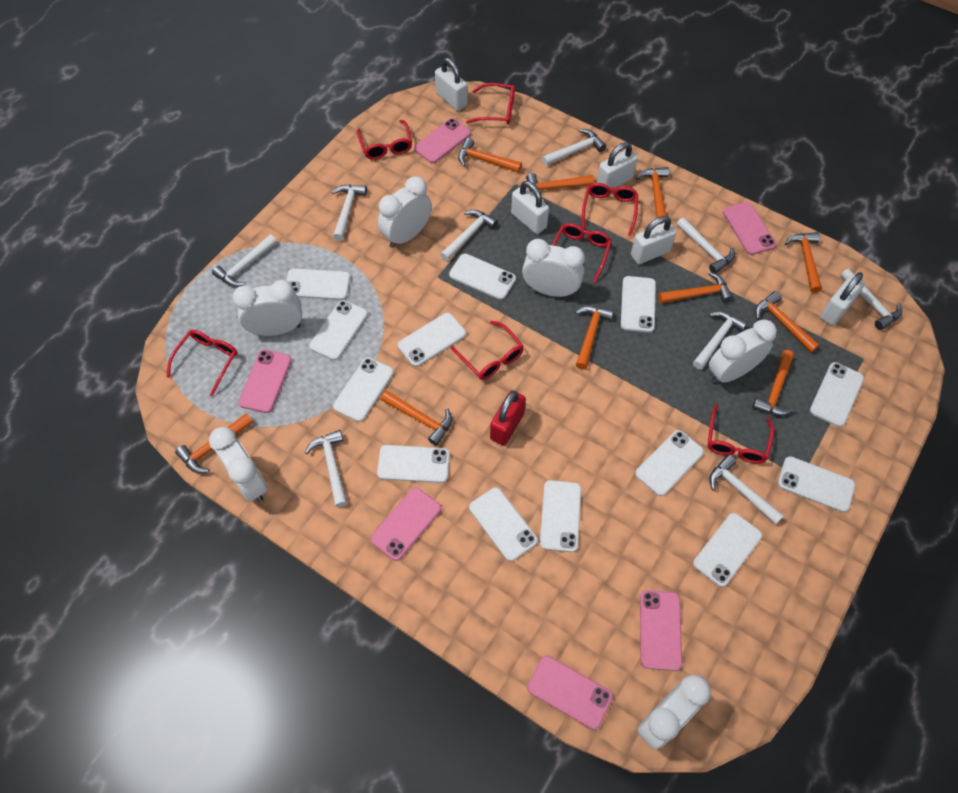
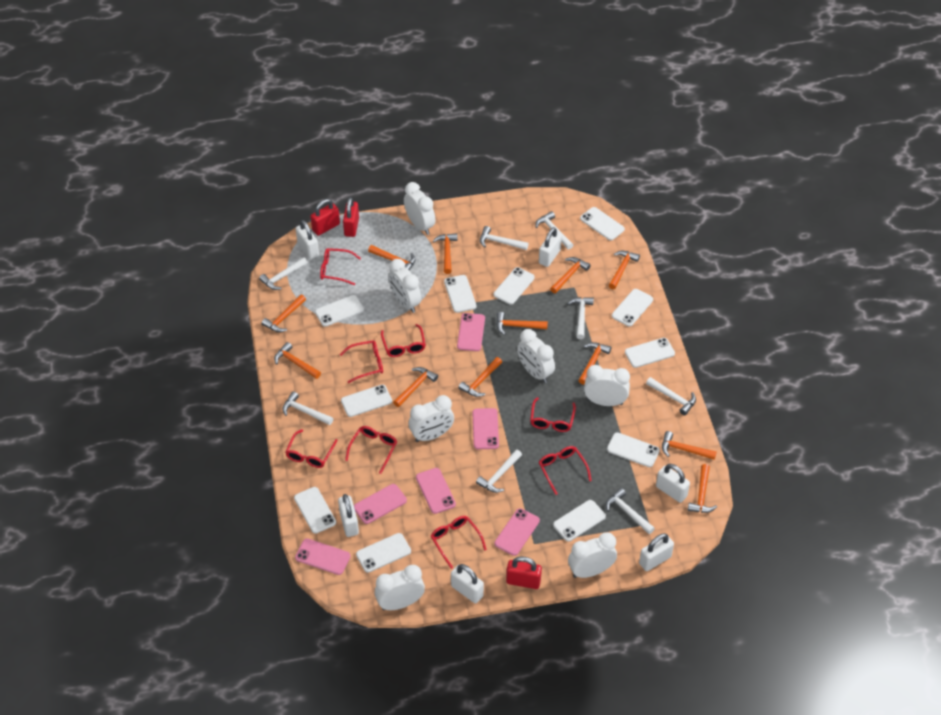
orange hammer: 10 -> 12
red glasses: 7 -> 8
red padlock: 1 -> 3
white clock: 6 -> 7
white hammer: 9 -> 8
white padlock: 5 -> 6
white phone: 13 -> 11

